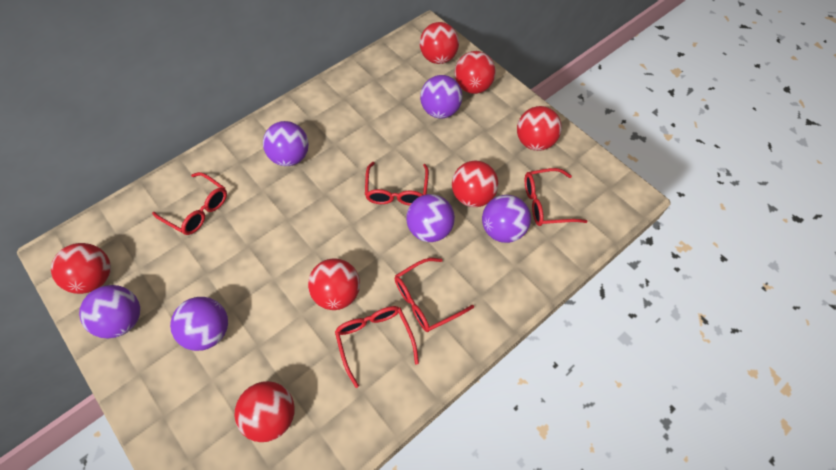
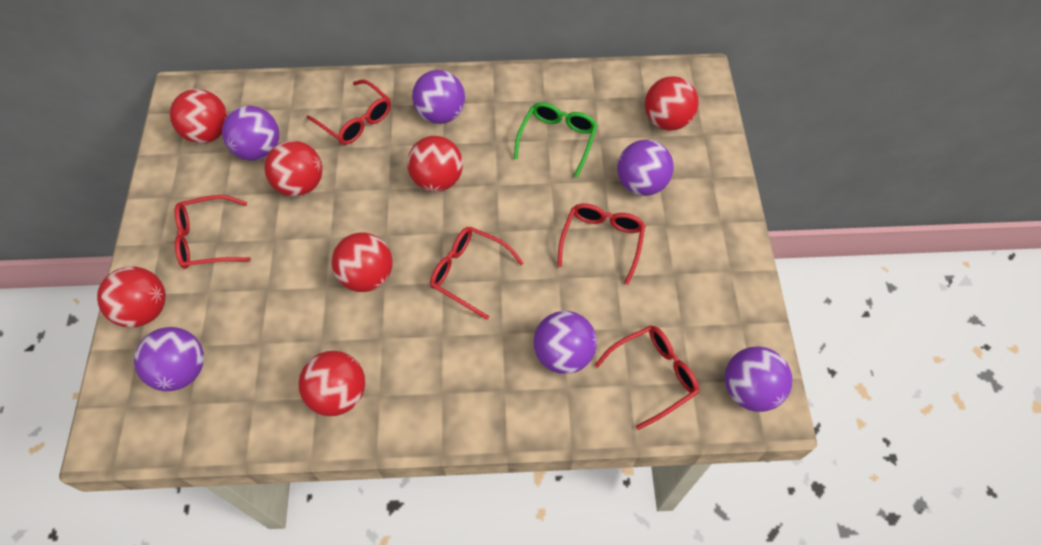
green glasses: 0 -> 1

